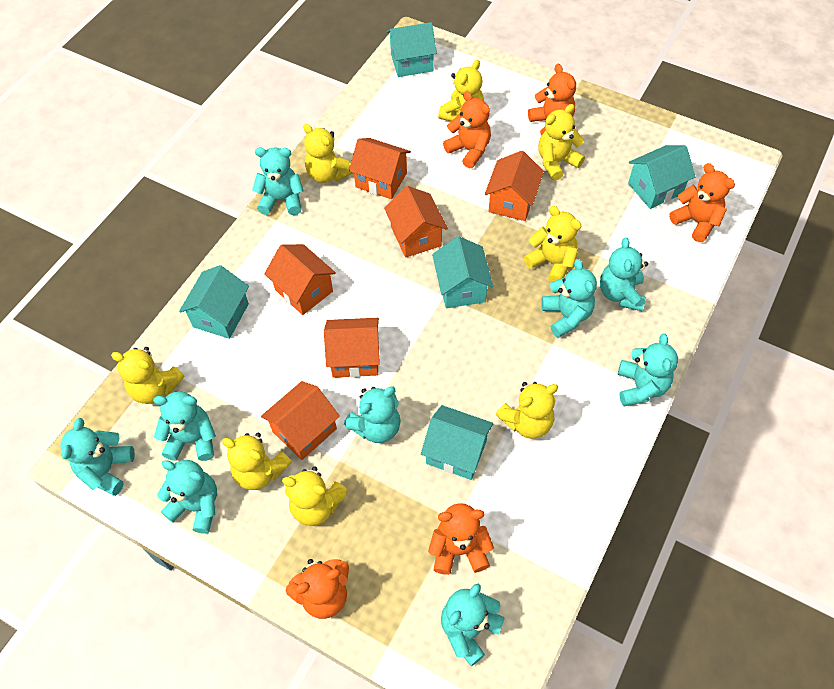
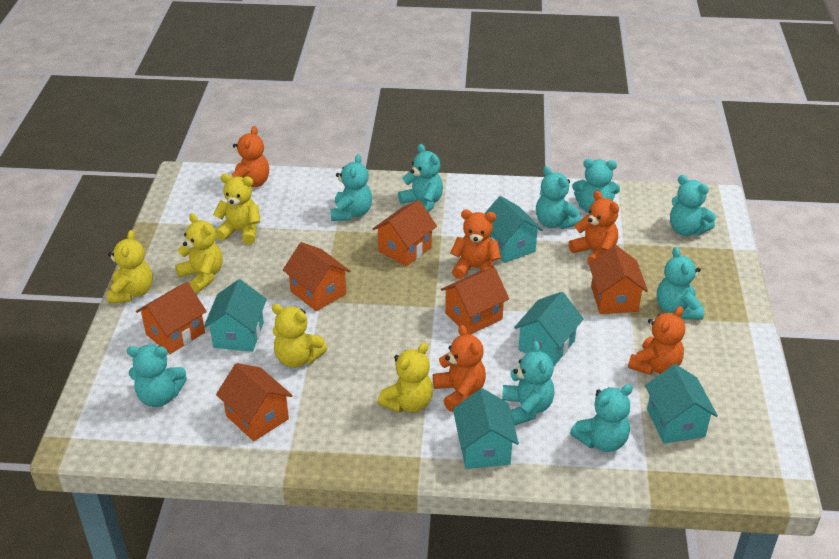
yellow teddy bear: 8 -> 5

